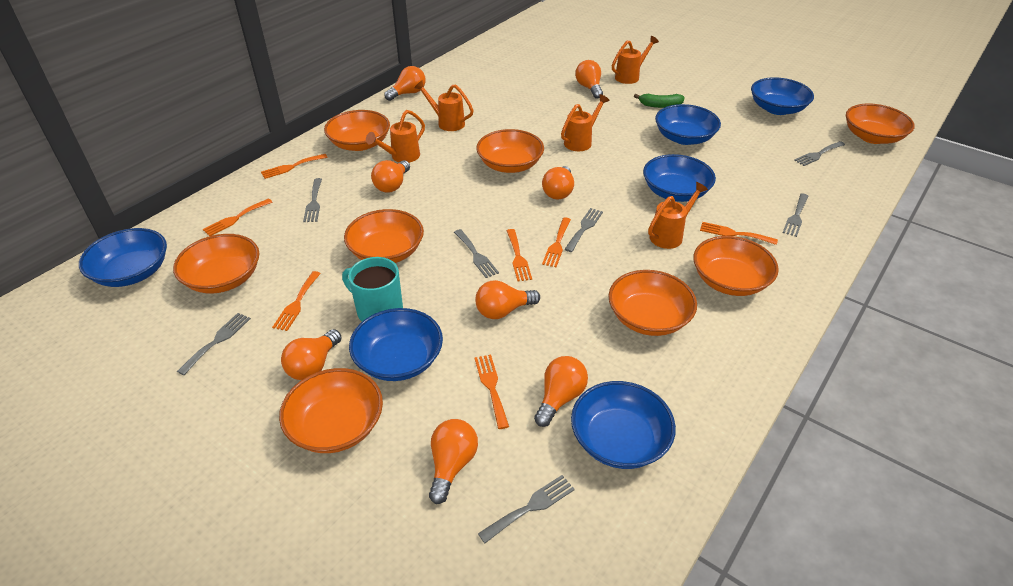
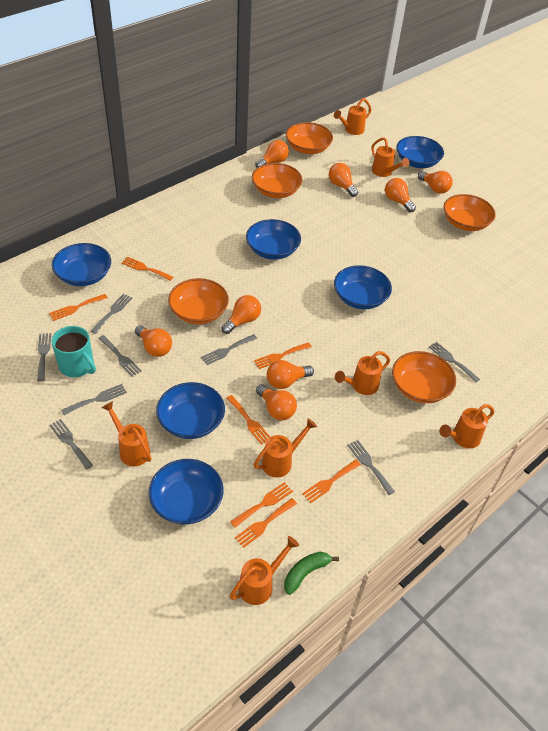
grey fork: 7 -> 8
orange bowl: 8 -> 5
orange watering can: 5 -> 7

